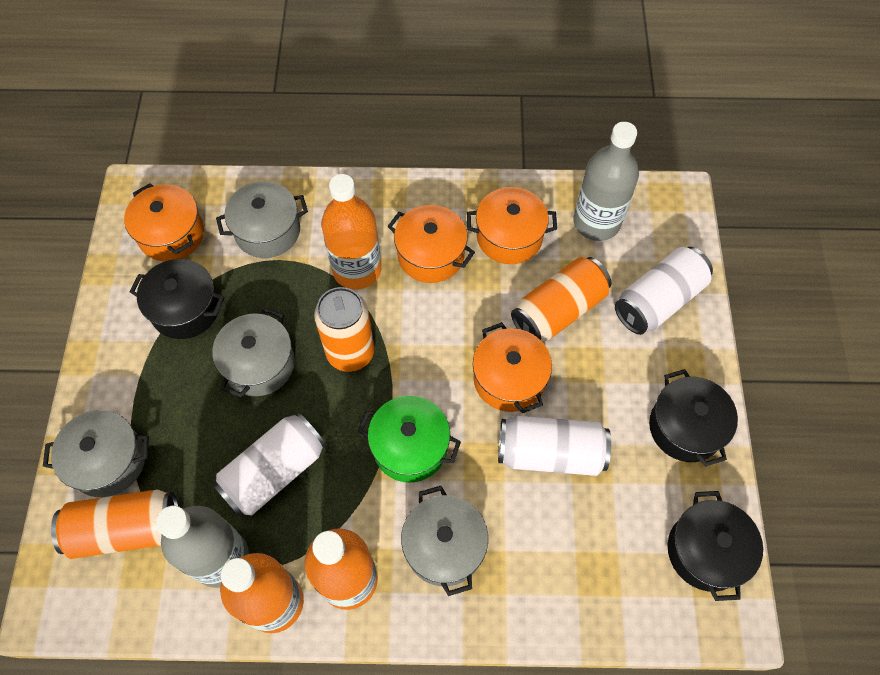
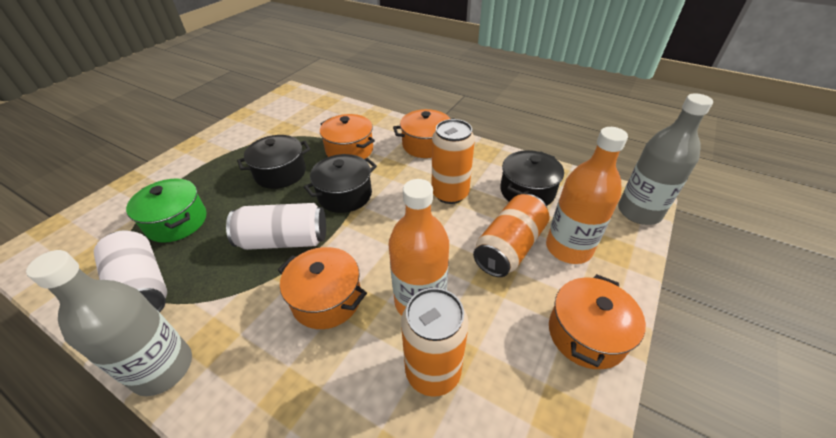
grey pot: 4 -> 0
orange bottle: 3 -> 2
white can: 3 -> 2

